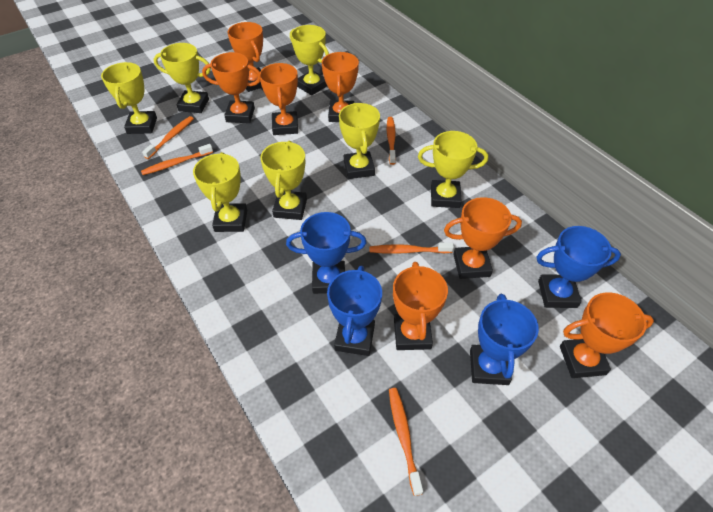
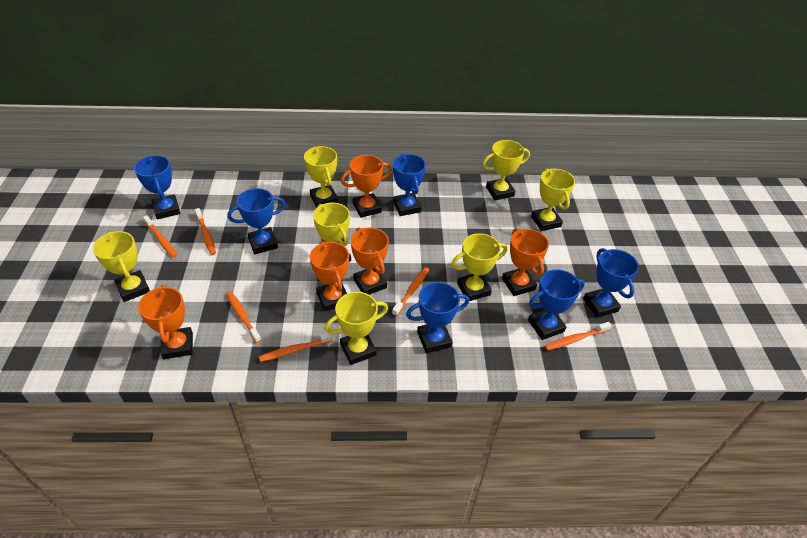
blue trophy: 4 -> 6
orange toothbrush: 5 -> 6
orange trophy: 7 -> 5

